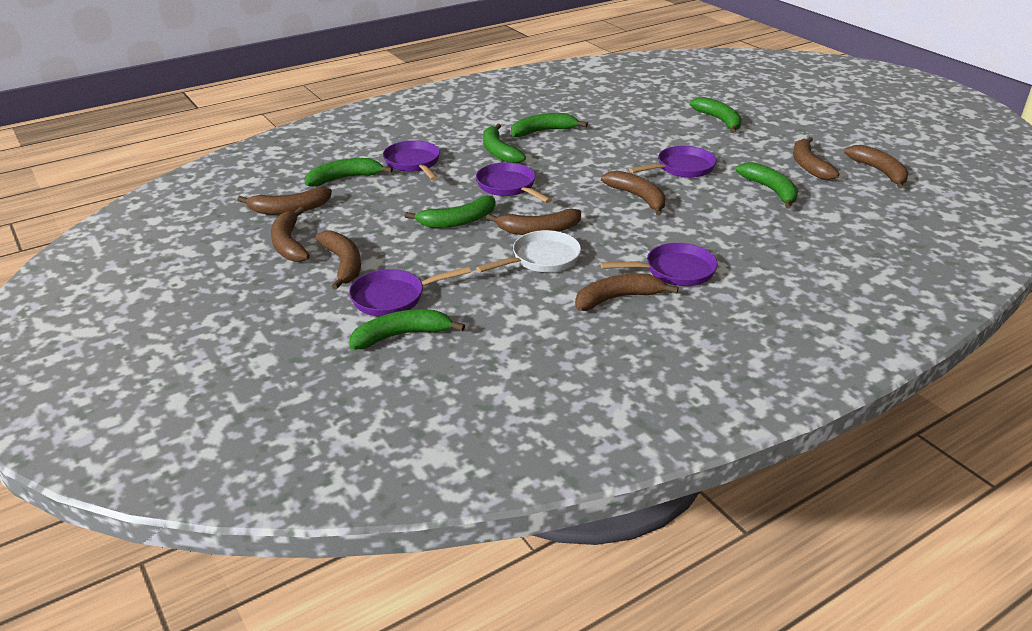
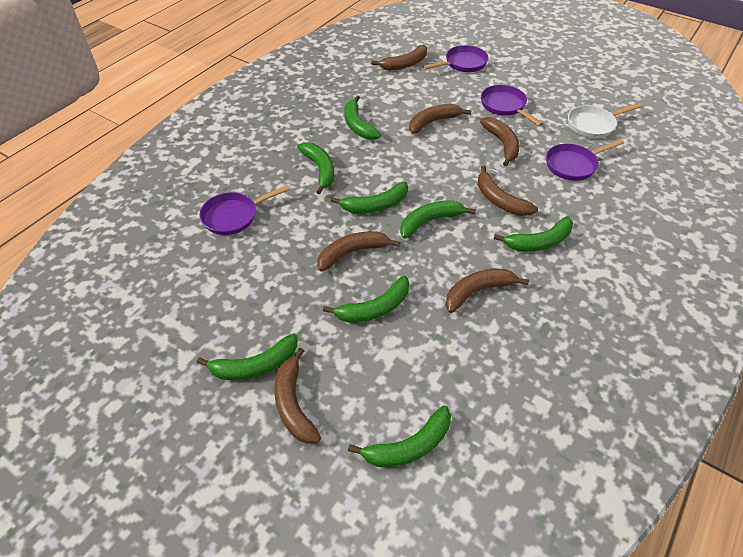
brown banana: 8 -> 7
green banana: 7 -> 8
purple pan: 5 -> 4

